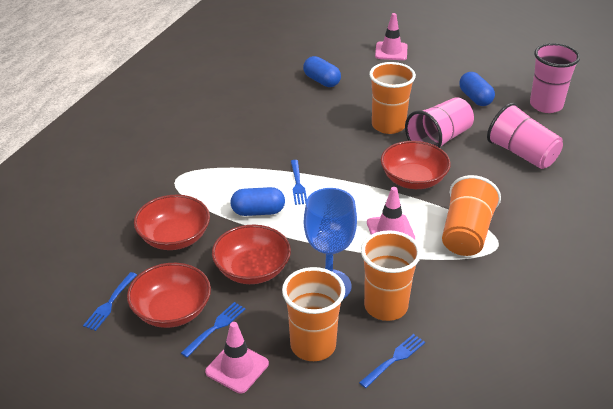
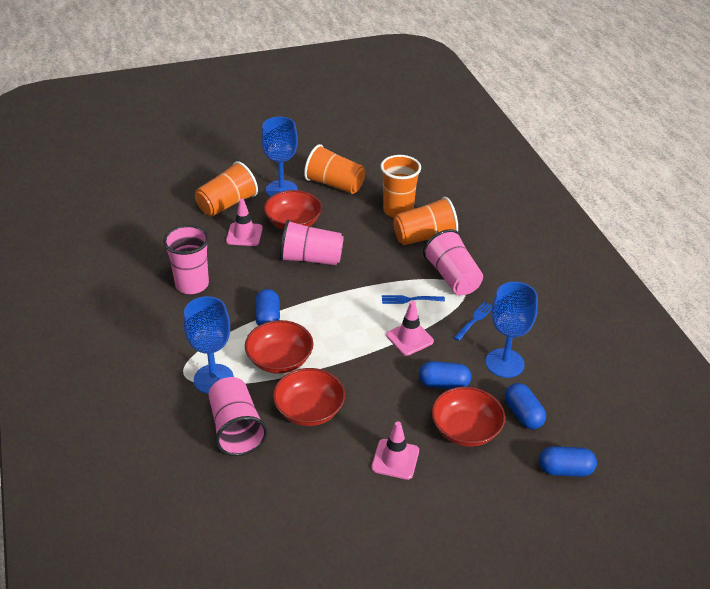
blue capsule: 3 -> 4
blue fork: 4 -> 2
blue goblet: 1 -> 3
pink cup: 3 -> 4

